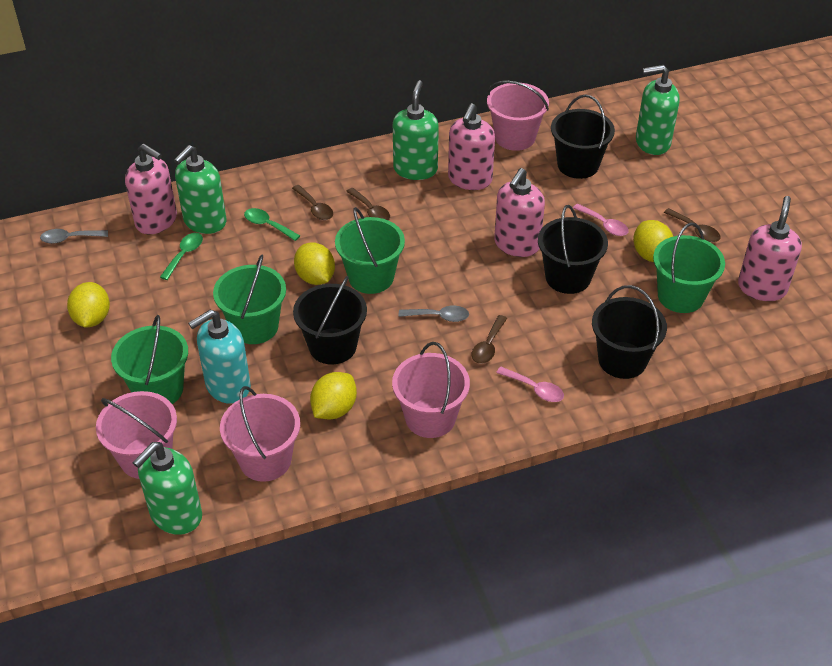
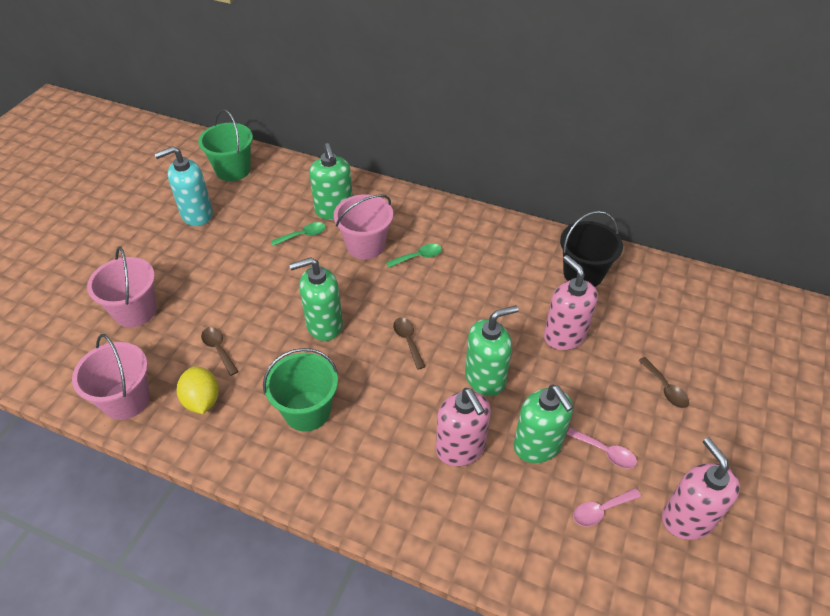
black bucket: 4 -> 1
brown spoon: 4 -> 3
green bucket: 4 -> 2
grey spoon: 2 -> 0
pink bucket: 4 -> 3
pink soap dispenser: 4 -> 3
yellow lemon: 4 -> 1

